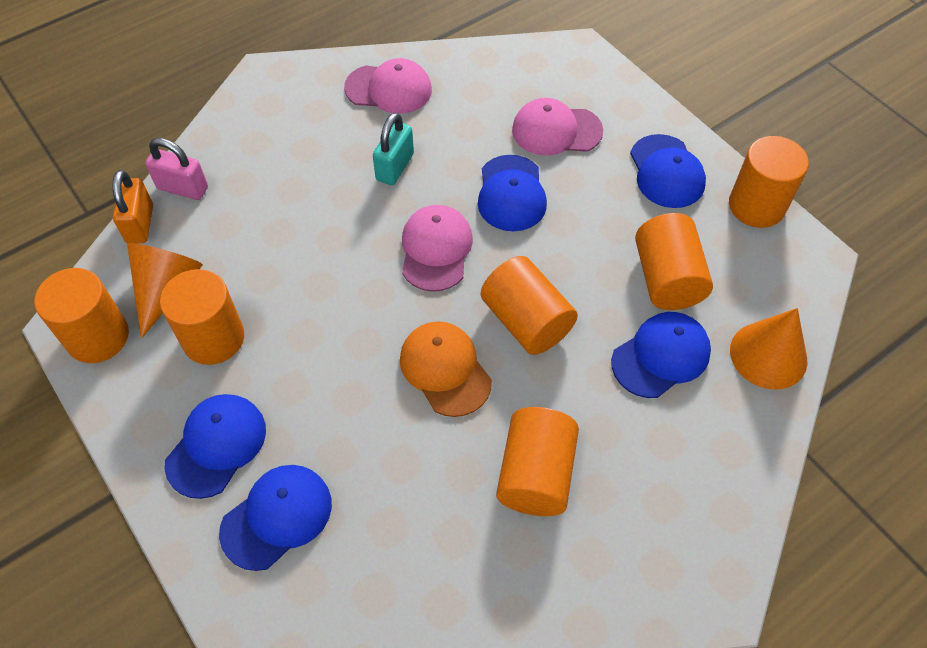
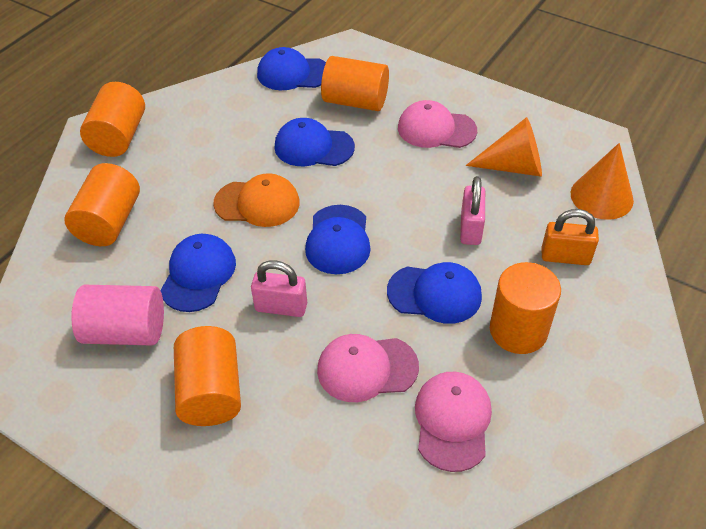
orange cylinder: 6 -> 5
pink cylinder: 0 -> 1
pink padlock: 1 -> 2
turquoise padlock: 1 -> 0

